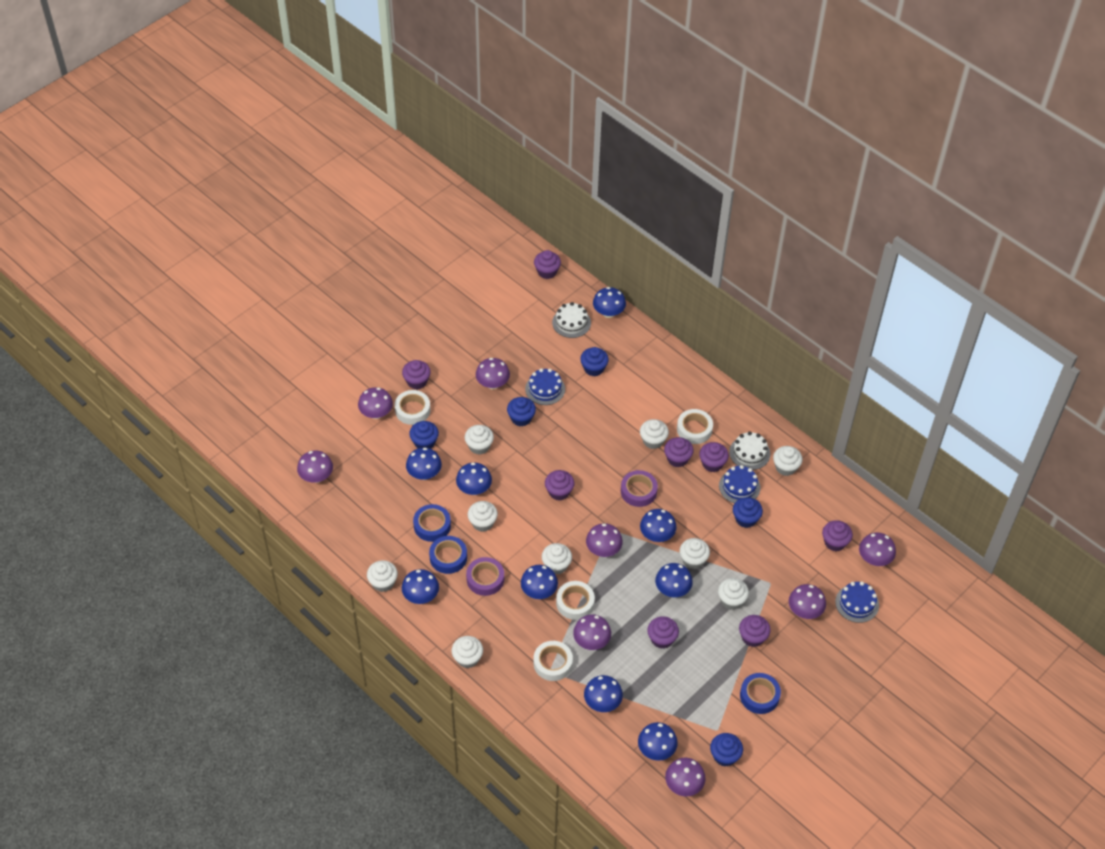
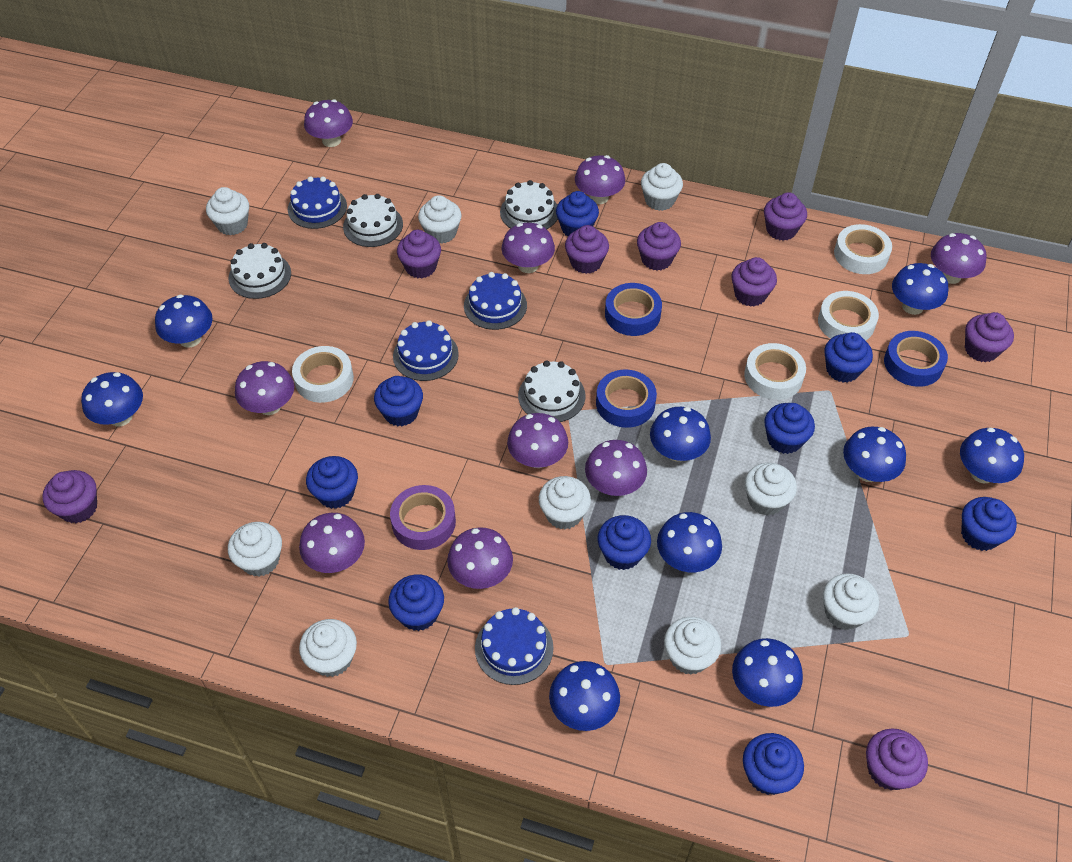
blue cake: 3 -> 4
blue cupcake: 5 -> 9
purple mushroom: 8 -> 9
purple tape: 2 -> 1
white cake: 2 -> 4

